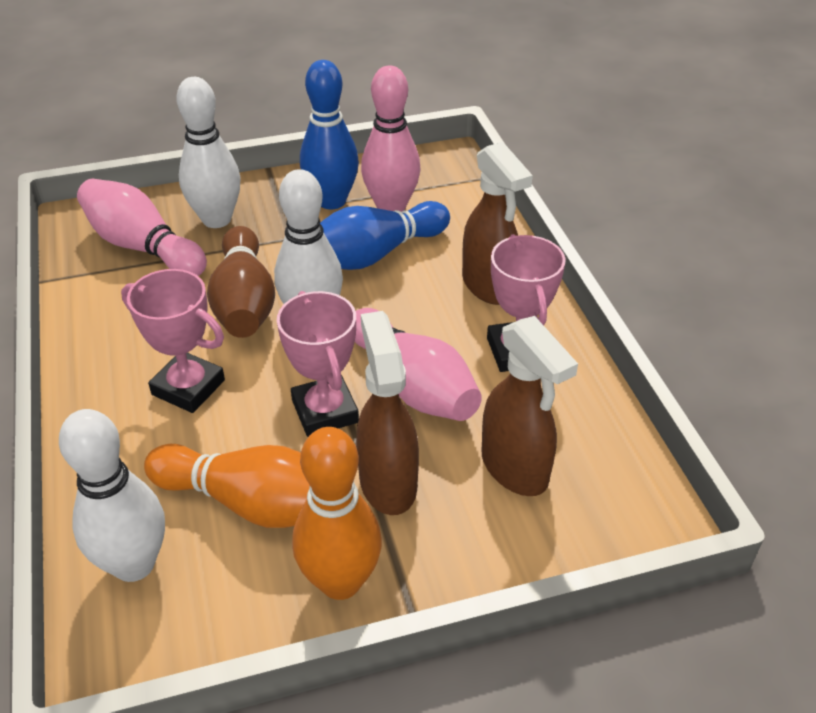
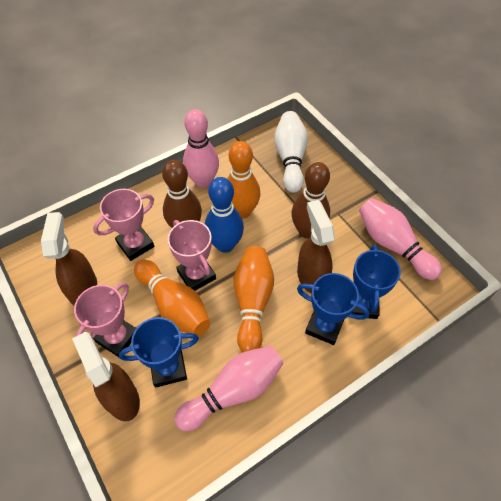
blue bowling pin: 2 -> 1
blue trophy: 0 -> 3
brown bowling pin: 1 -> 2
orange bowling pin: 2 -> 3
white bowling pin: 3 -> 1

